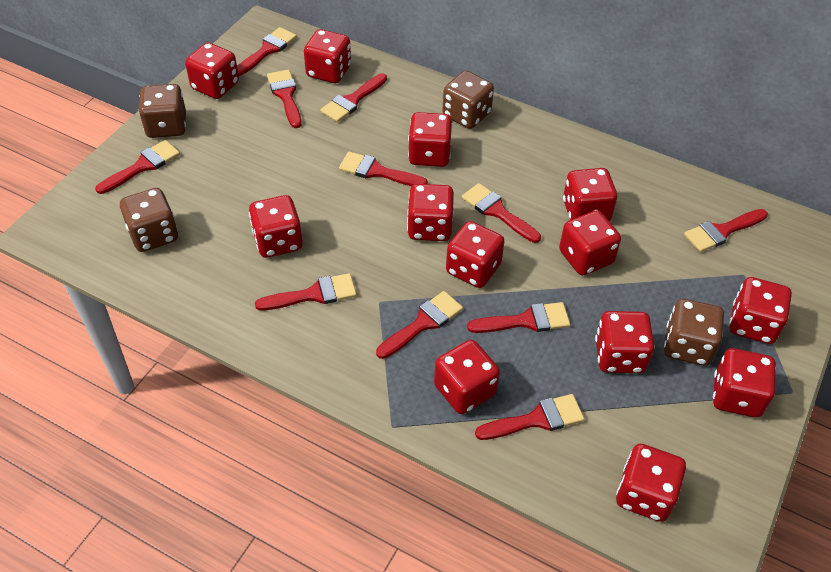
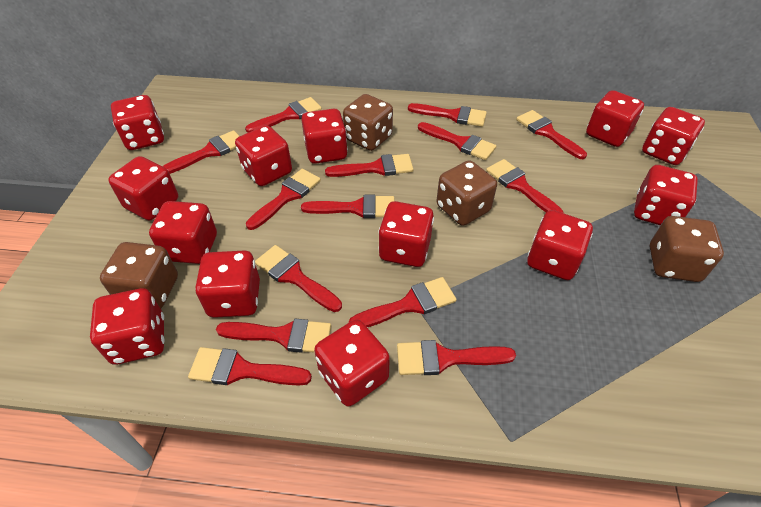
red brush: 11 -> 14

